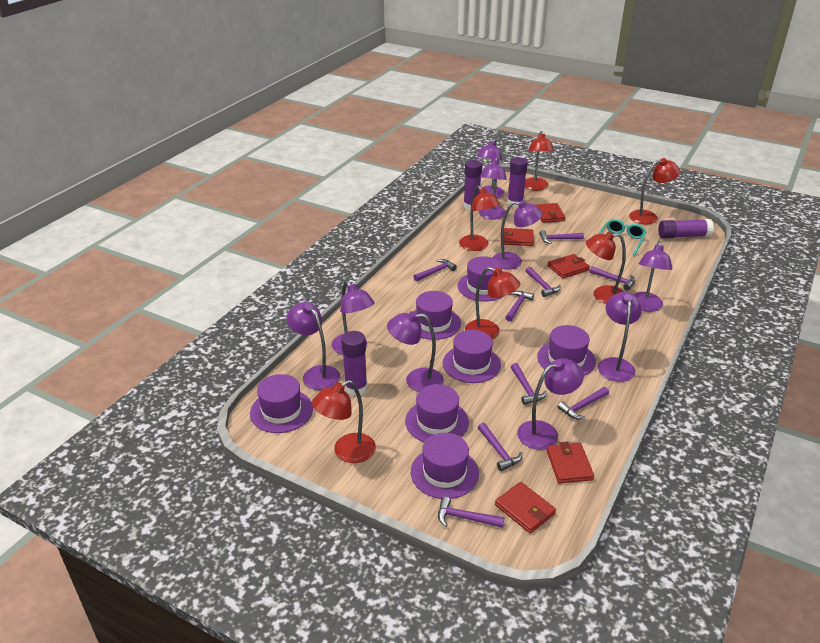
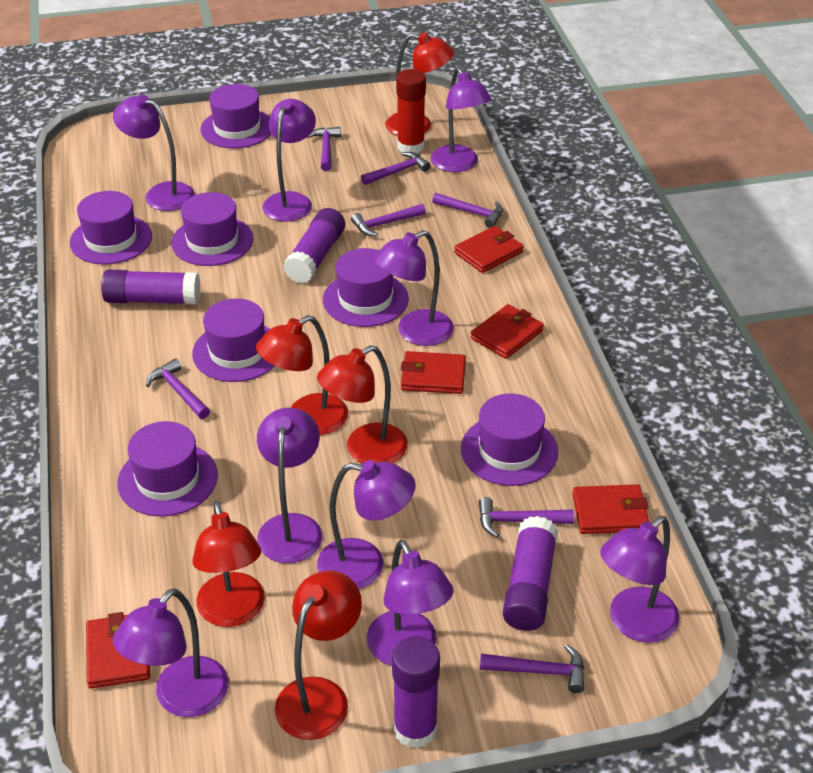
purple hammer: 9 -> 7
red glue stick: 0 -> 1
red lamp: 6 -> 5
turquoise glasses: 1 -> 0

